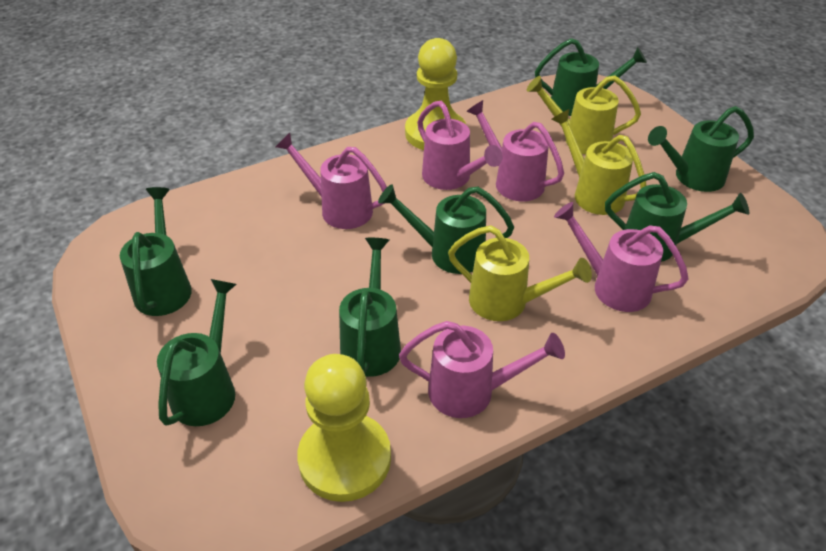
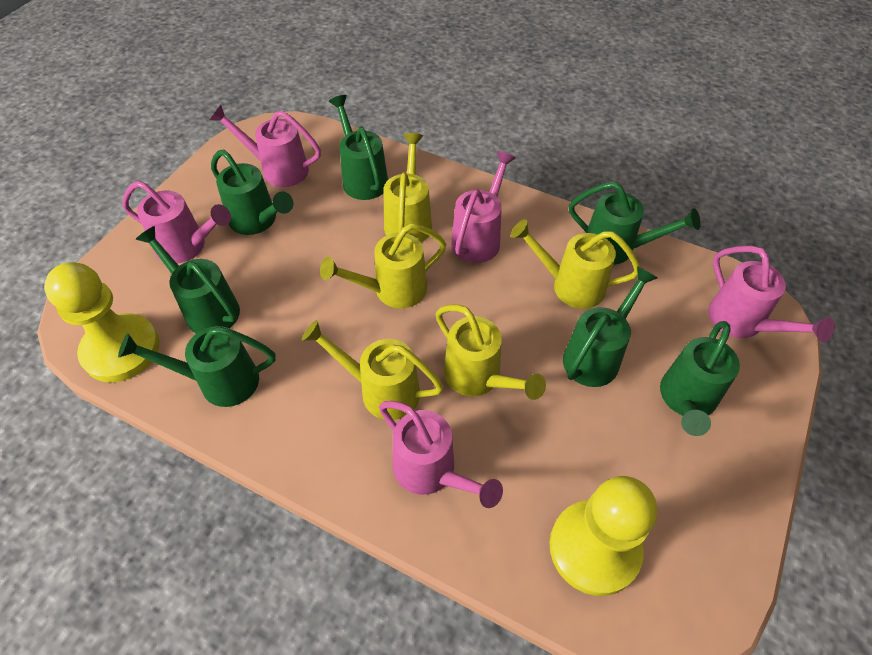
yellow watering can: 3 -> 5

